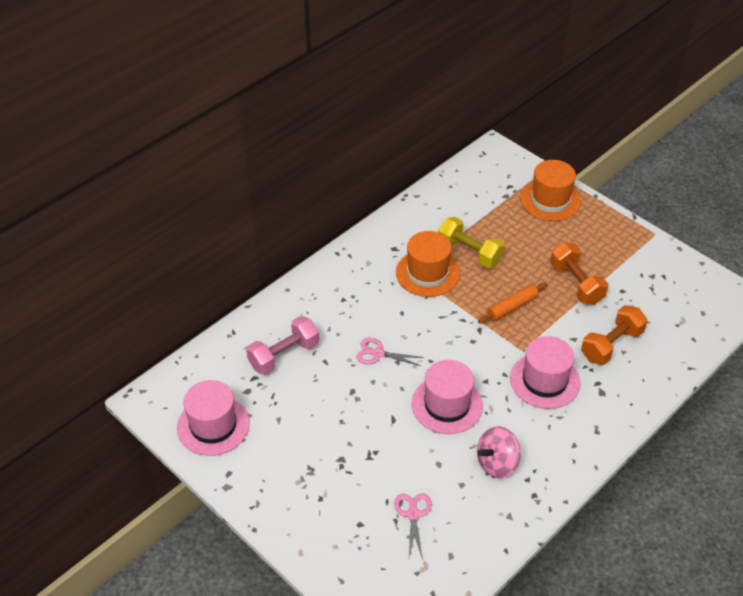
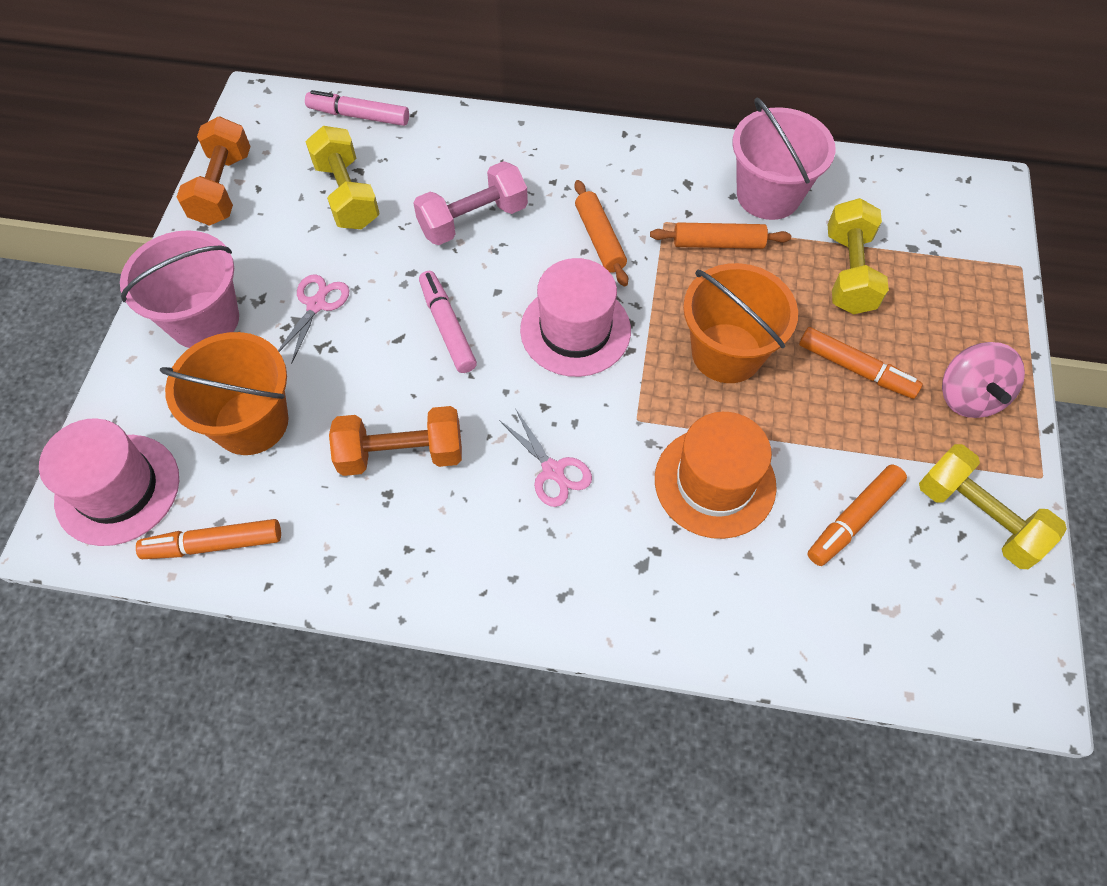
orange bucket: 0 -> 2
orange hat: 2 -> 1
orange marker: 0 -> 3
orange rolling pin: 1 -> 2
pink bucket: 0 -> 2
pink hat: 3 -> 2
pink marker: 0 -> 2
yellow dumbbell: 1 -> 3

